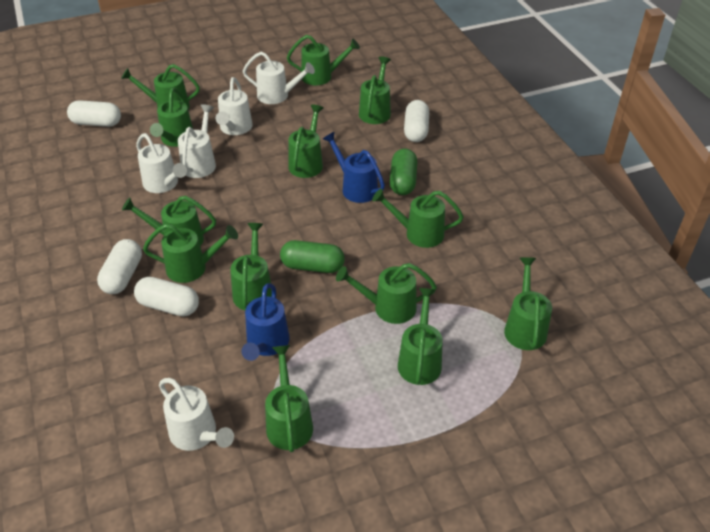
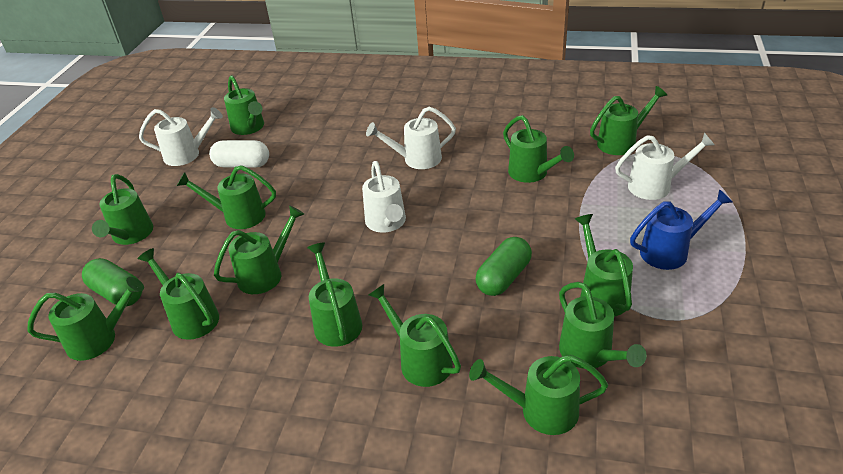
blue watering can: 2 -> 1
white capsule: 4 -> 1
white watering can: 5 -> 4

